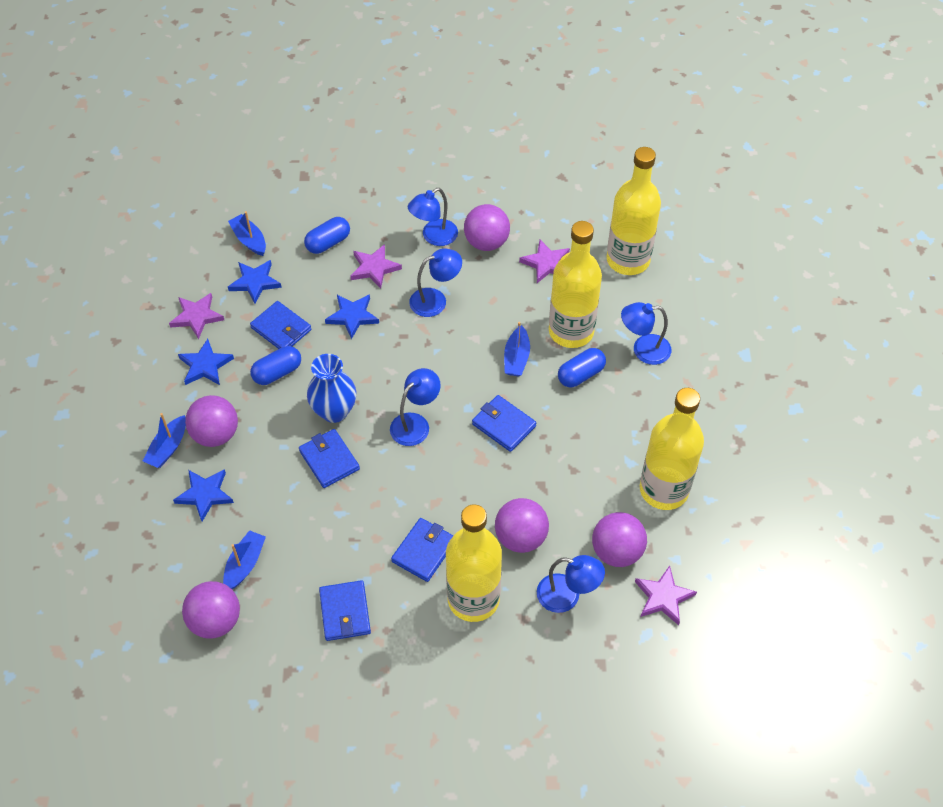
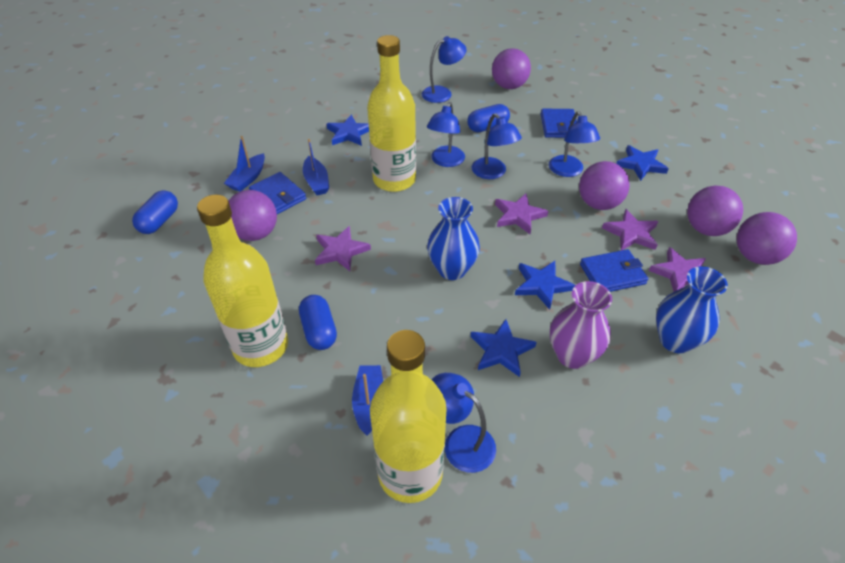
blue boat: 4 -> 3
blue vase: 1 -> 2
blue wallet: 5 -> 3
purple vase: 0 -> 1
yellow bottle: 4 -> 3

